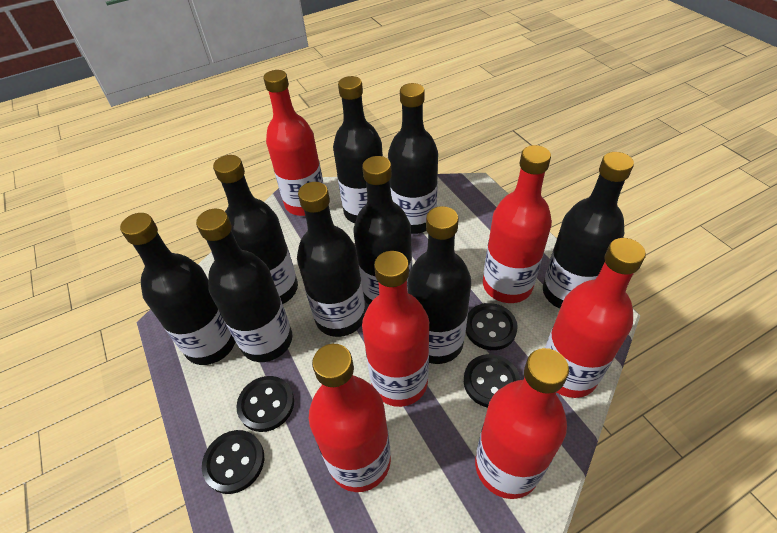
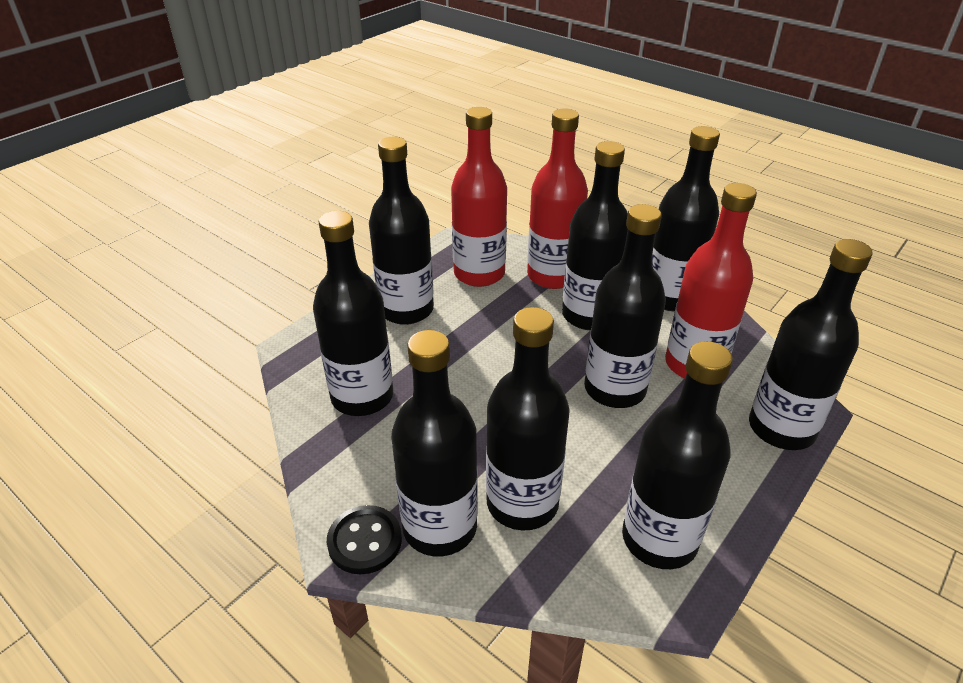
black button: 4 -> 1
red bottle: 6 -> 3

